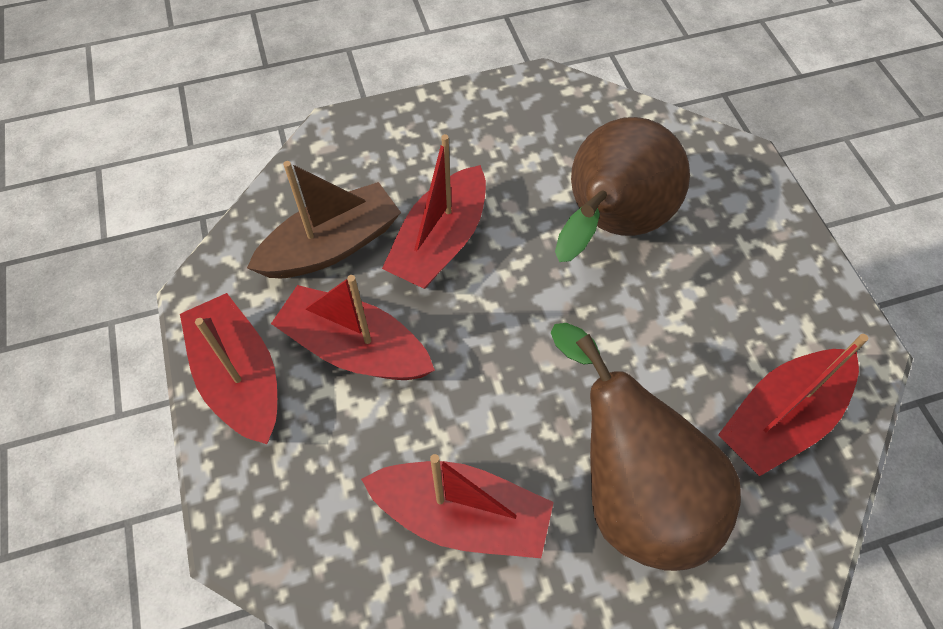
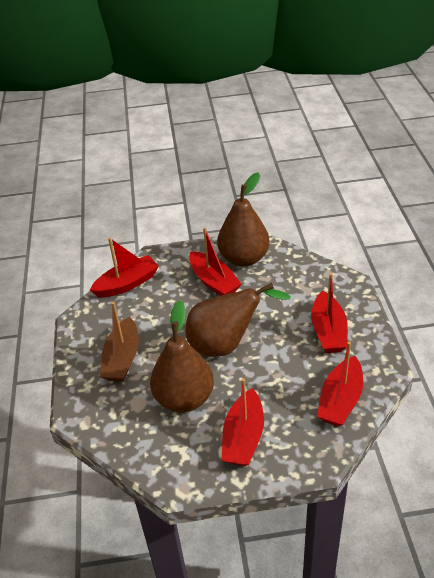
brown pear: 2 -> 3

